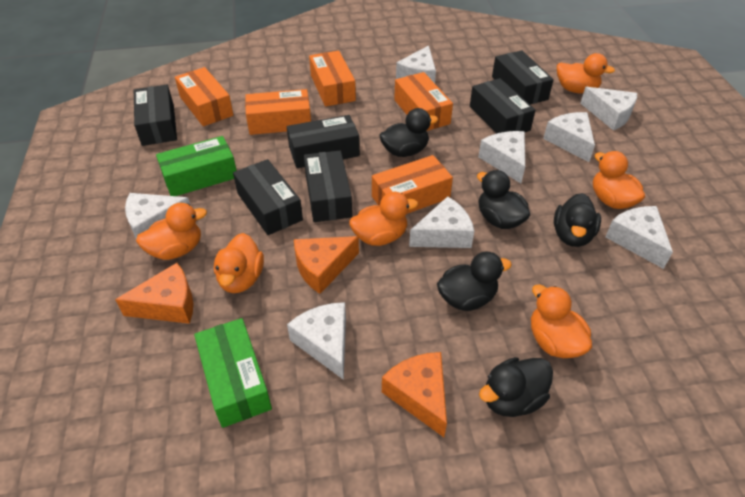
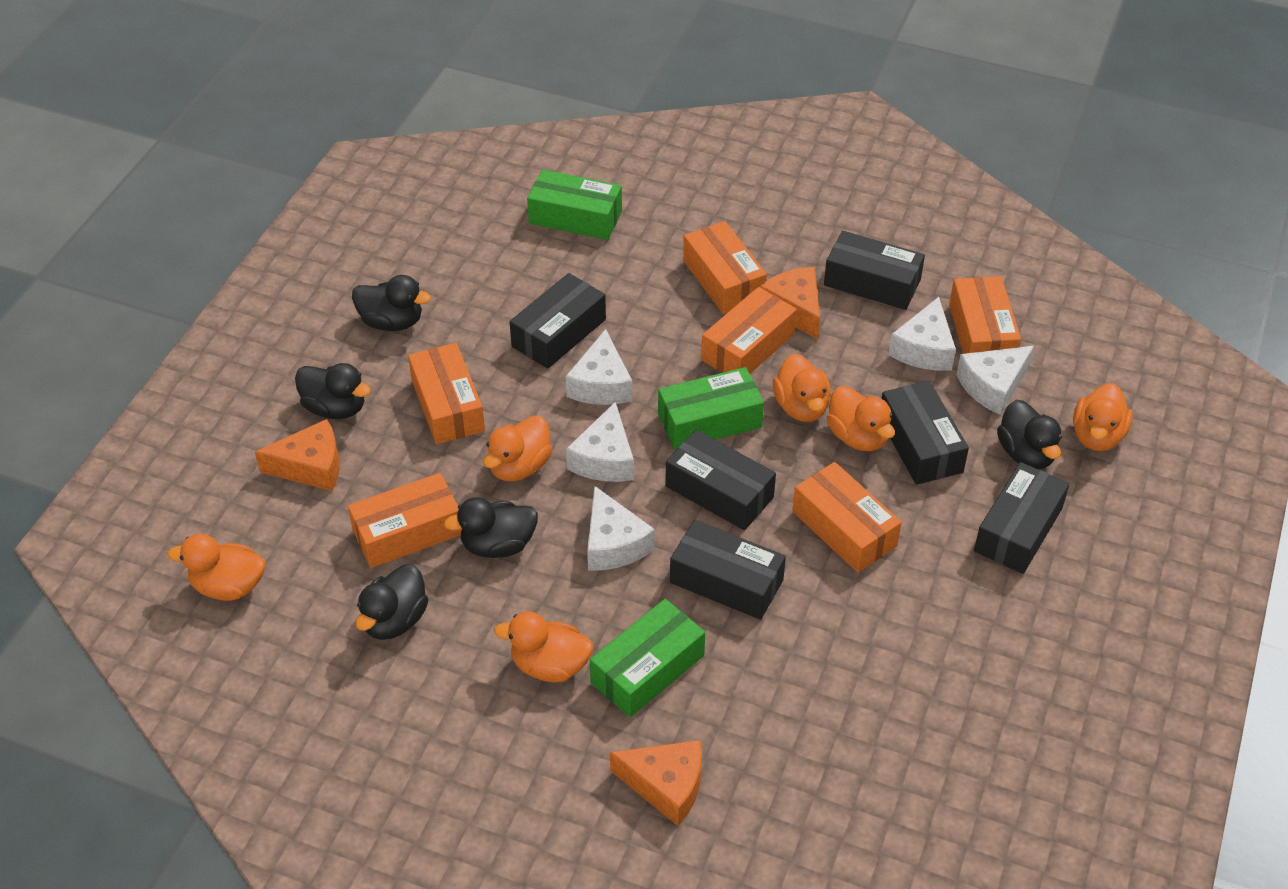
green box: 2 -> 3
orange box: 5 -> 6
white cheese: 8 -> 5

